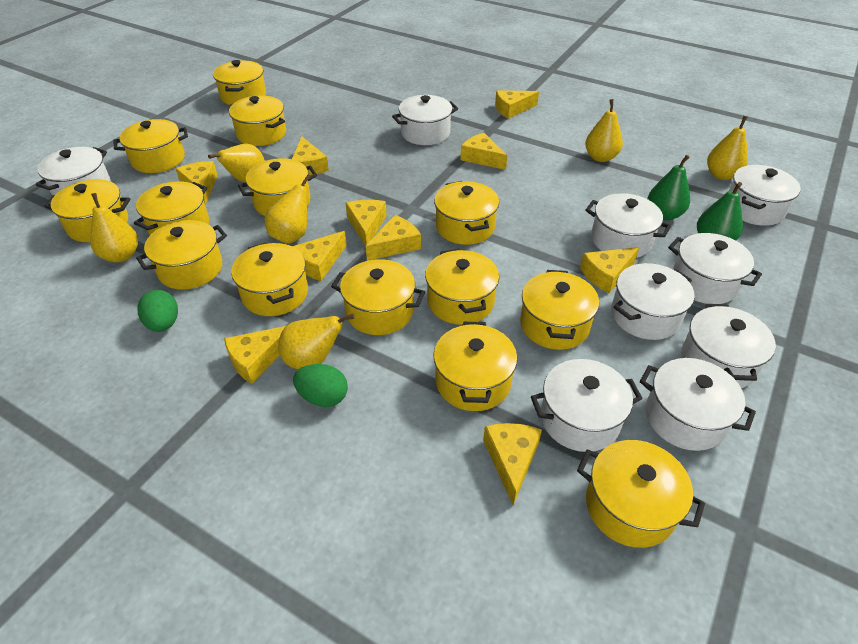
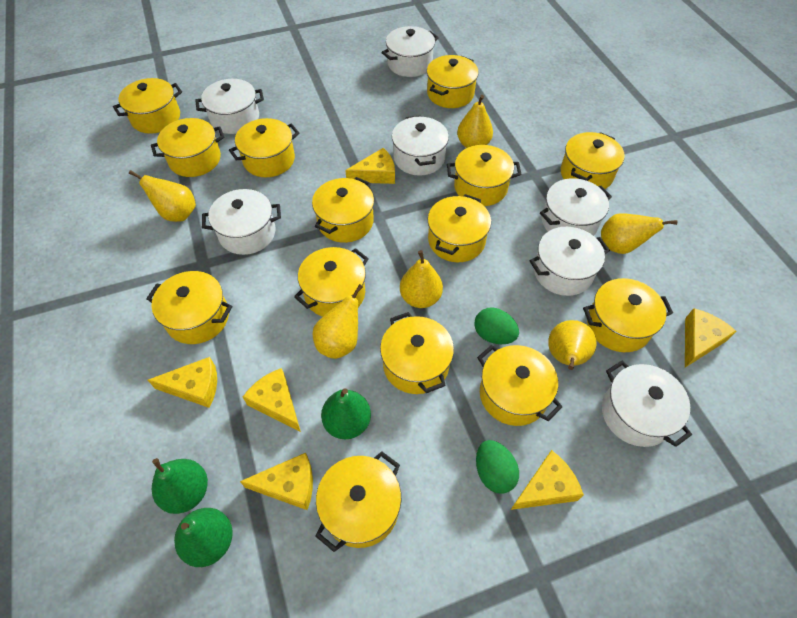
green pear: 2 -> 3
white pot: 9 -> 7
yellow cheese: 10 -> 6

